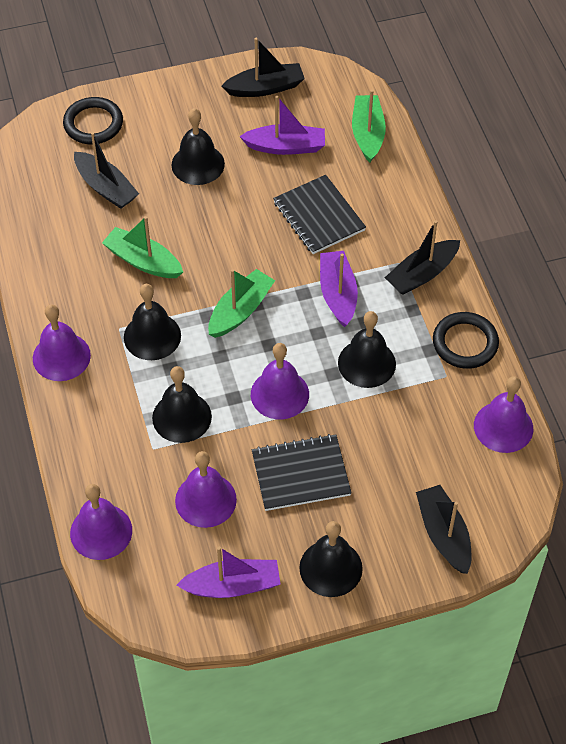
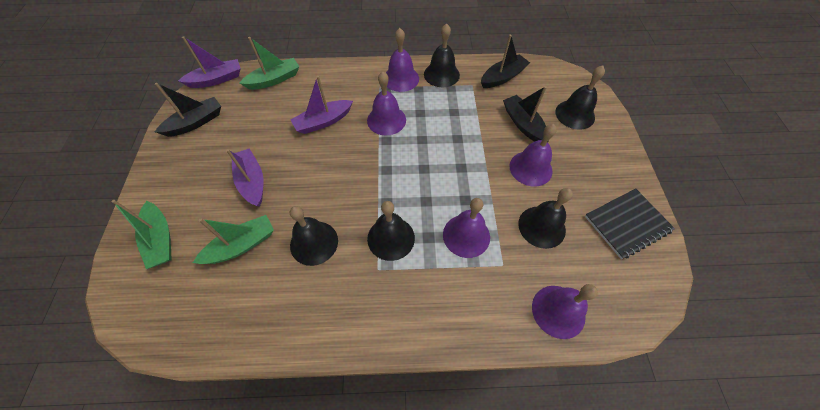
black boat: 4 -> 3
black notebook: 2 -> 1
black ring: 2 -> 0

